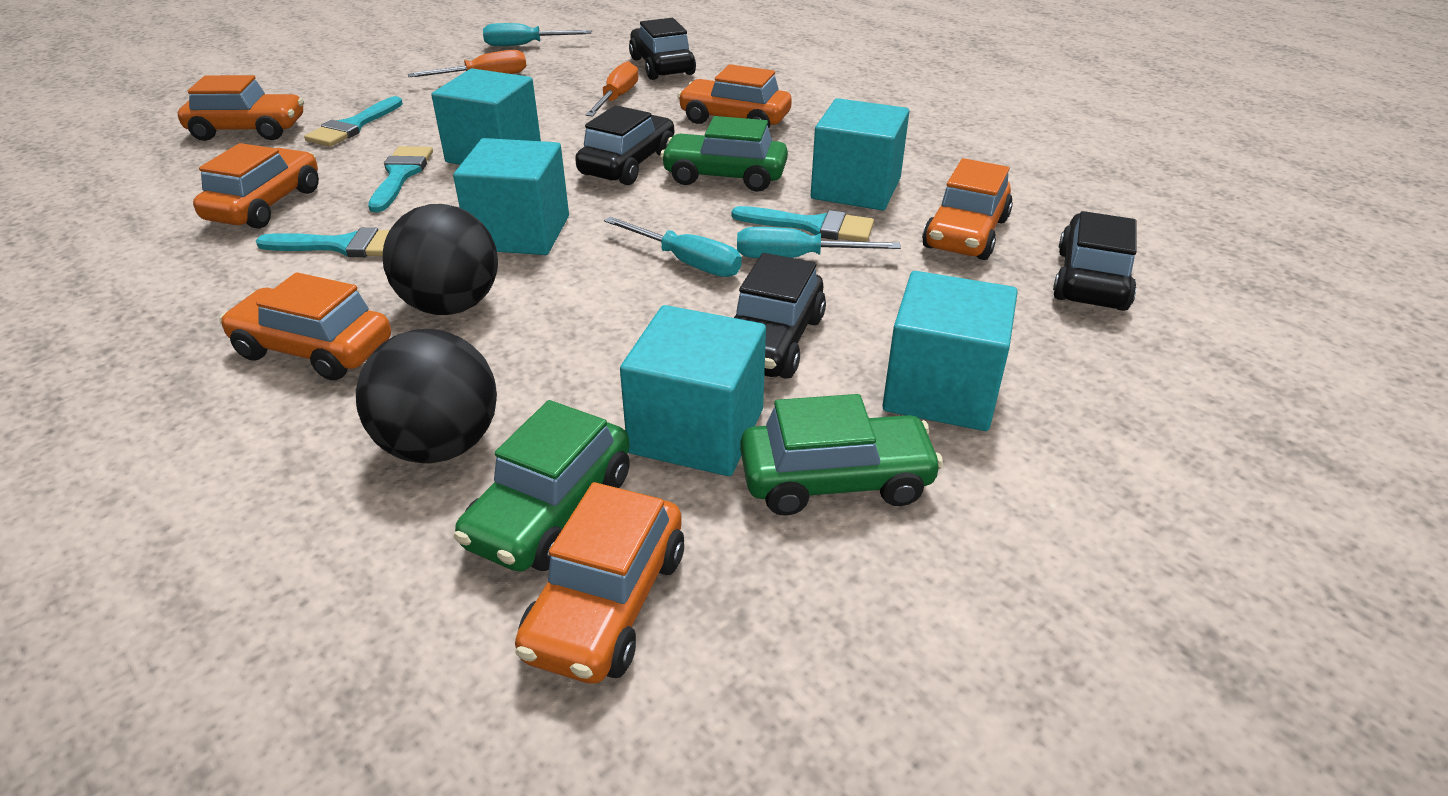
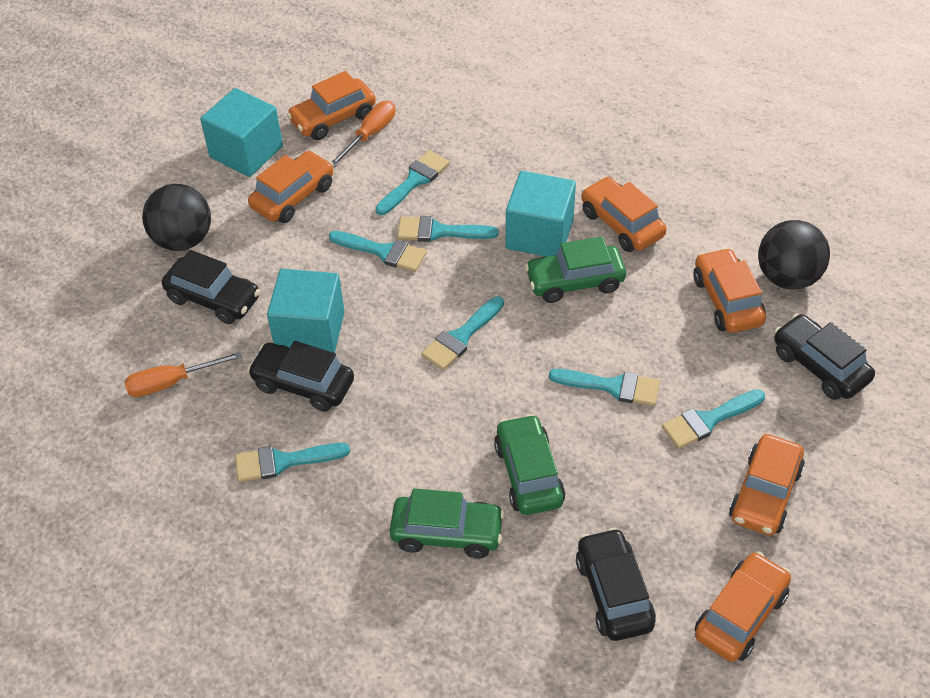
turquoise brush: 4 -> 7
turquoise cube: 5 -> 3
turquoise screwdriver: 3 -> 0

